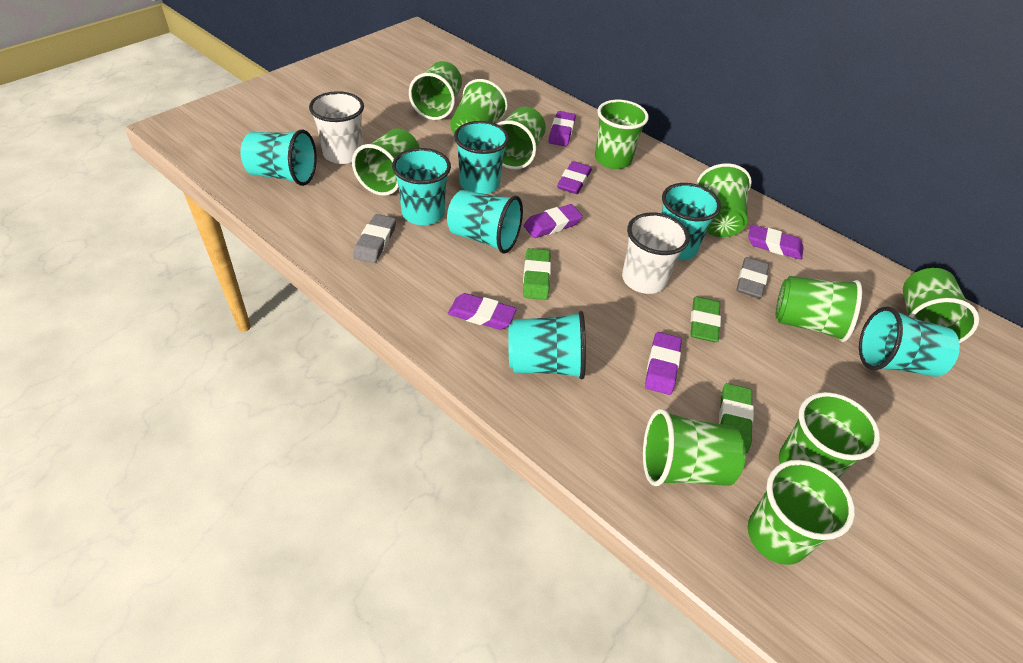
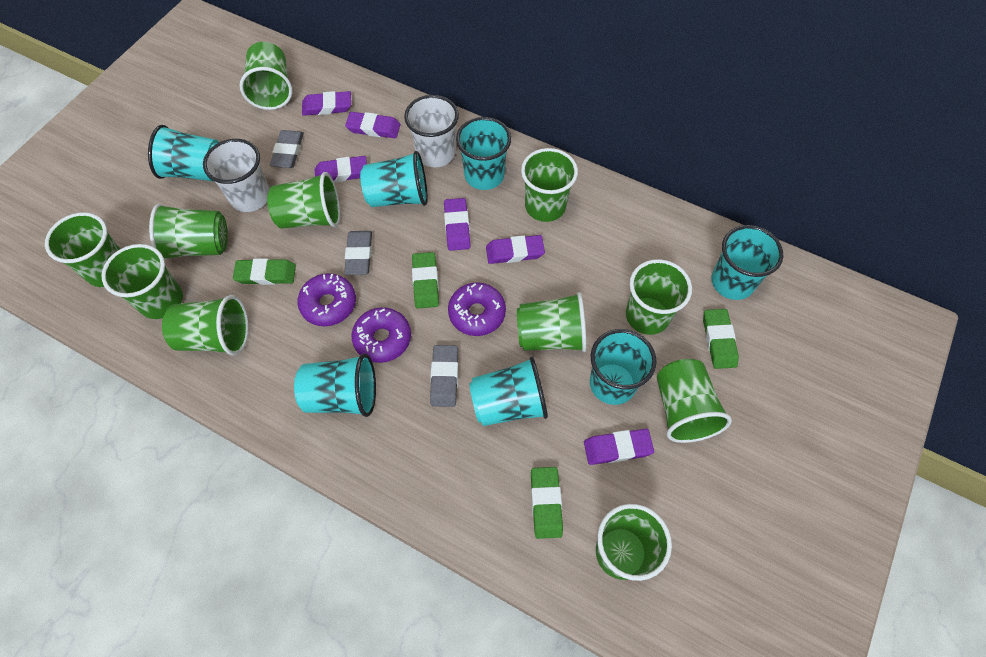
green eraser: 3 -> 4
grey eraser: 2 -> 3
purple donut: 0 -> 3

